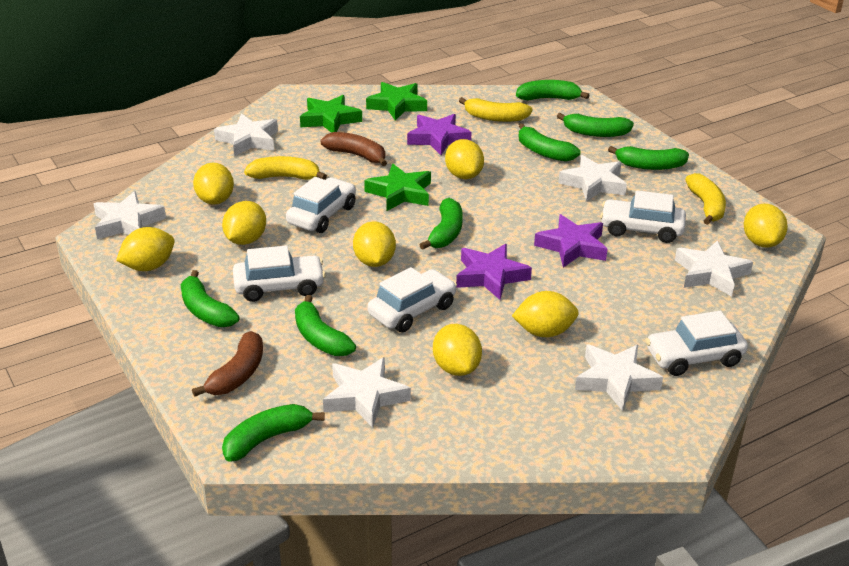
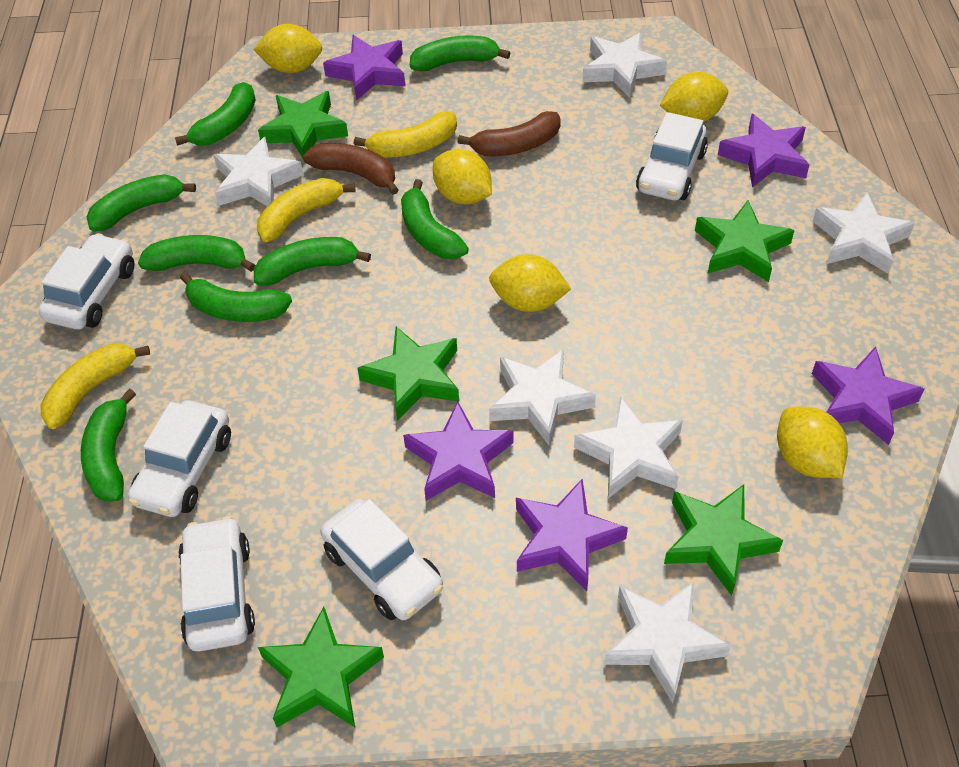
green star: 3 -> 5
purple star: 3 -> 5
yellow lemon: 8 -> 5

